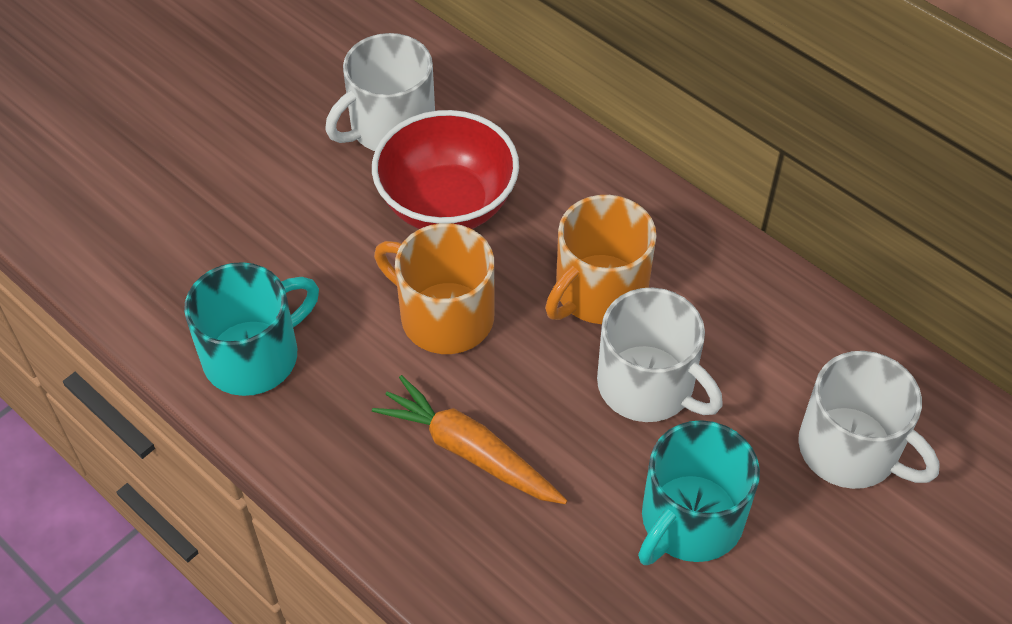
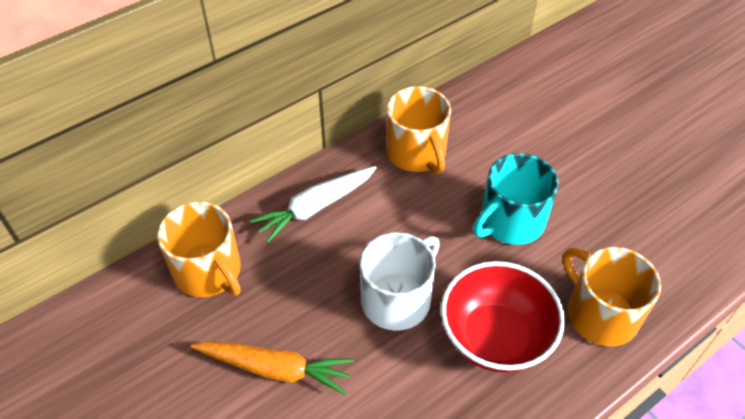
orange mug: 2 -> 3
turquoise mug: 2 -> 1
white carrot: 0 -> 1
white mug: 3 -> 1

